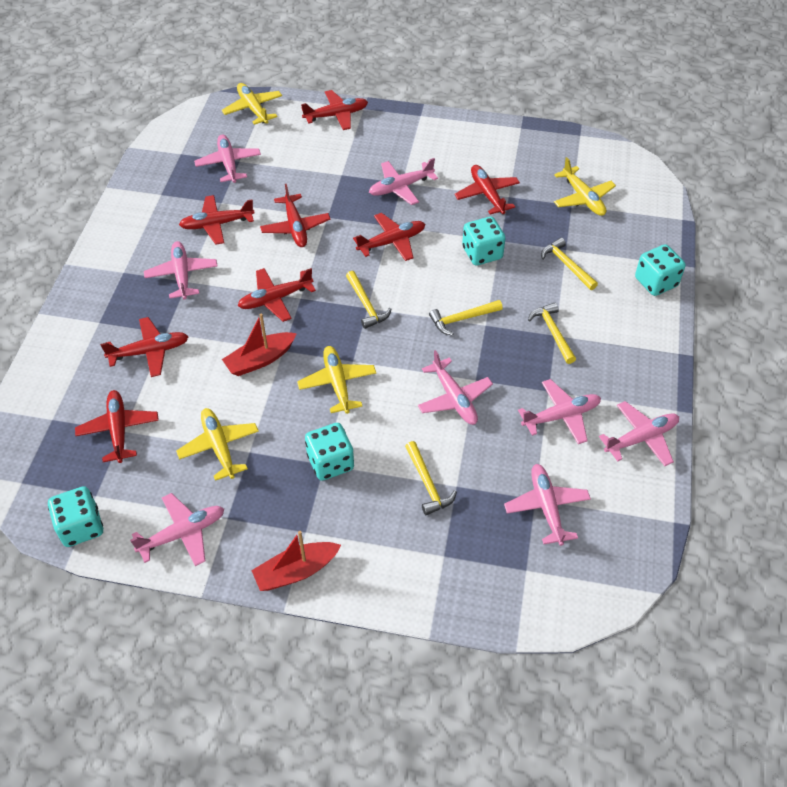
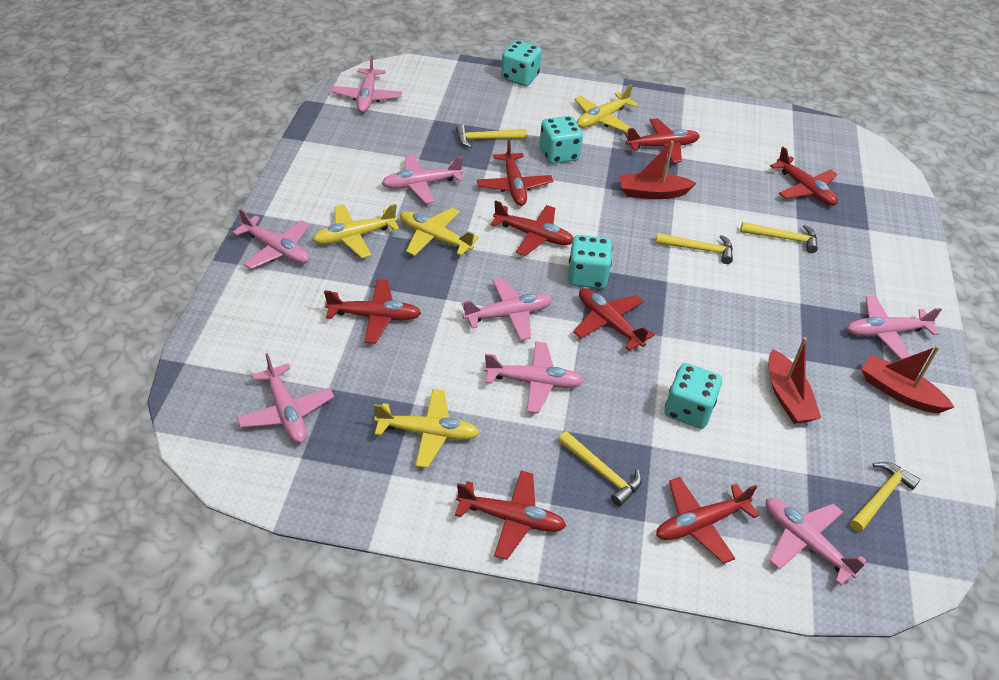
red boat: 2 -> 3

